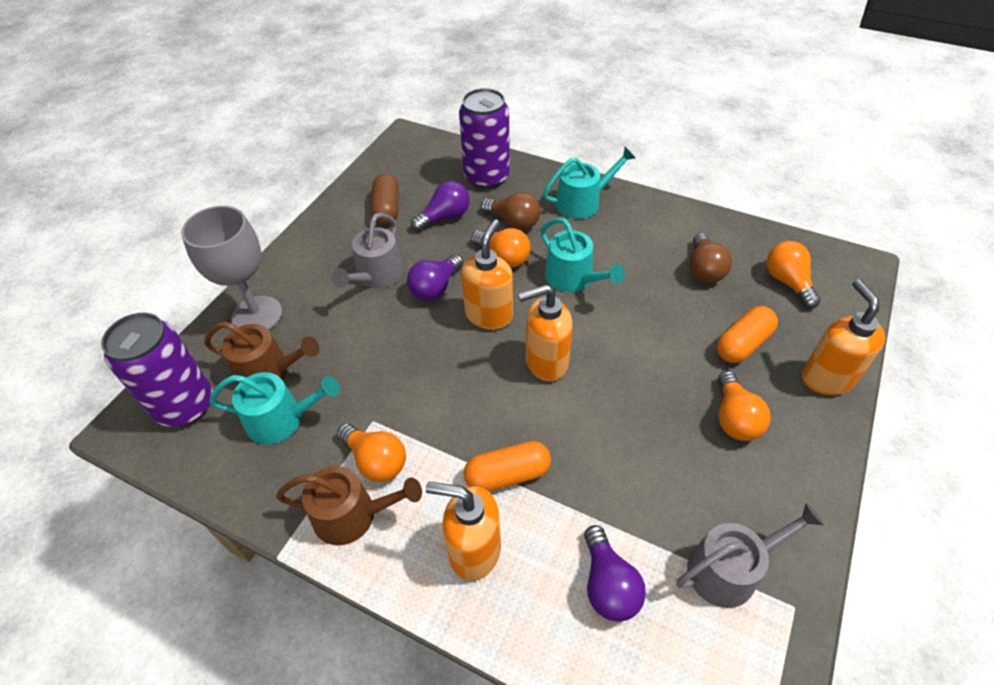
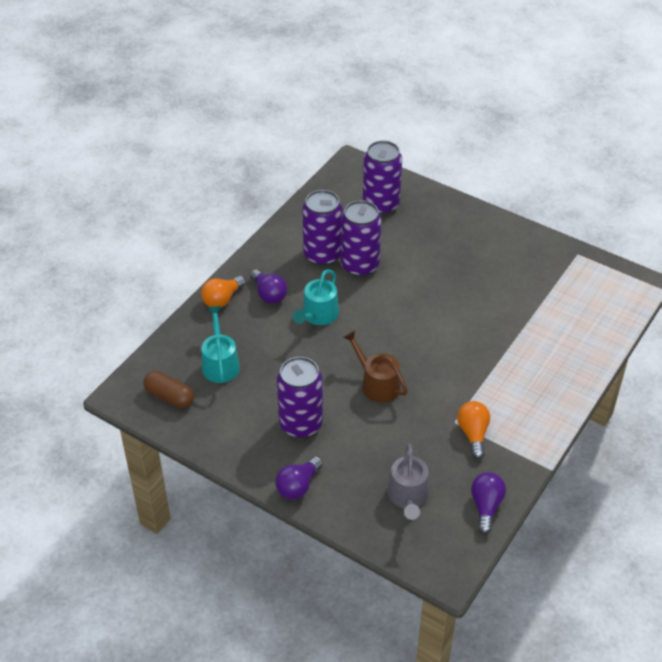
brown light bulb: 2 -> 0
brown watering can: 2 -> 1
grey goblet: 1 -> 0
grey watering can: 2 -> 1
orange capsule: 2 -> 0
orange light bulb: 4 -> 2
orange soap dispenser: 4 -> 0
purple can: 2 -> 4
turquoise watering can: 3 -> 2

